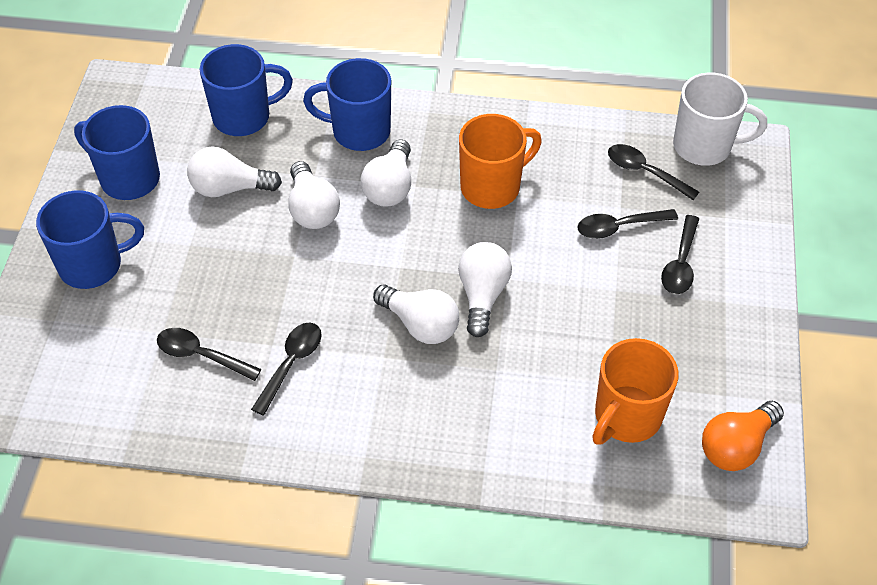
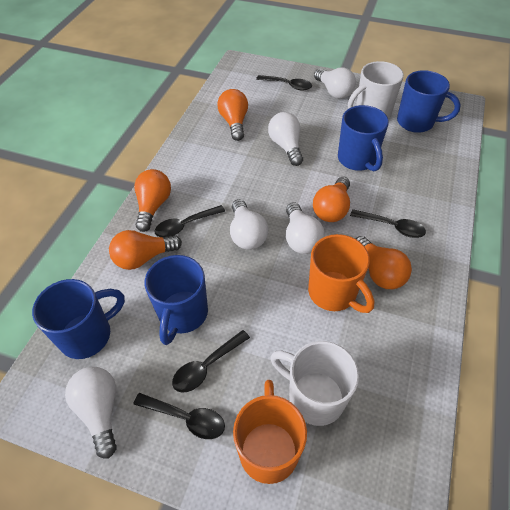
orange light bulb: 1 -> 5
white mug: 1 -> 2

